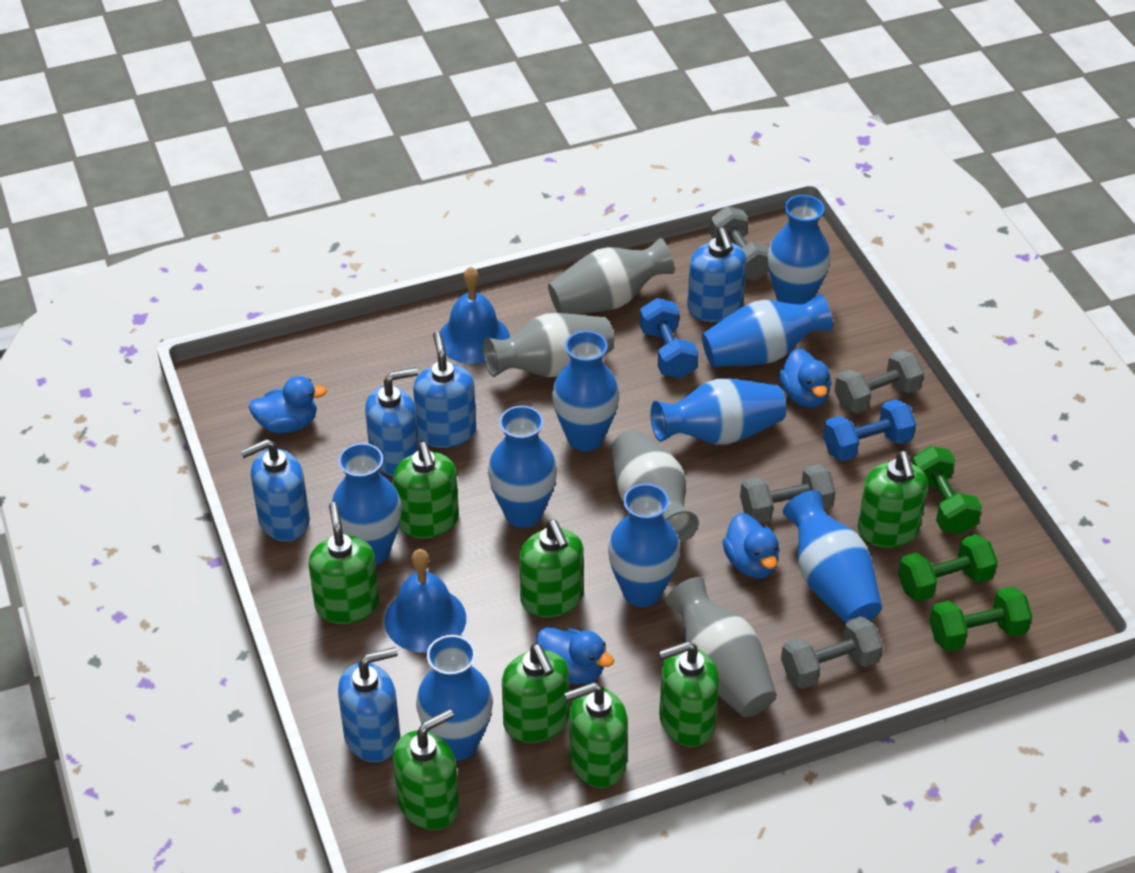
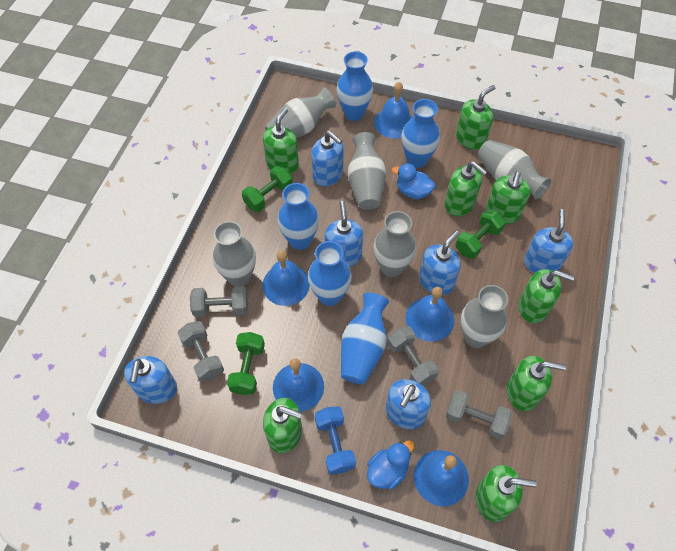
blue bell: 2 -> 5
blue duck: 4 -> 2
blue dumbbell: 2 -> 1
blue soap dispenser: 5 -> 6
blue vase: 9 -> 5
grey vase: 4 -> 6

